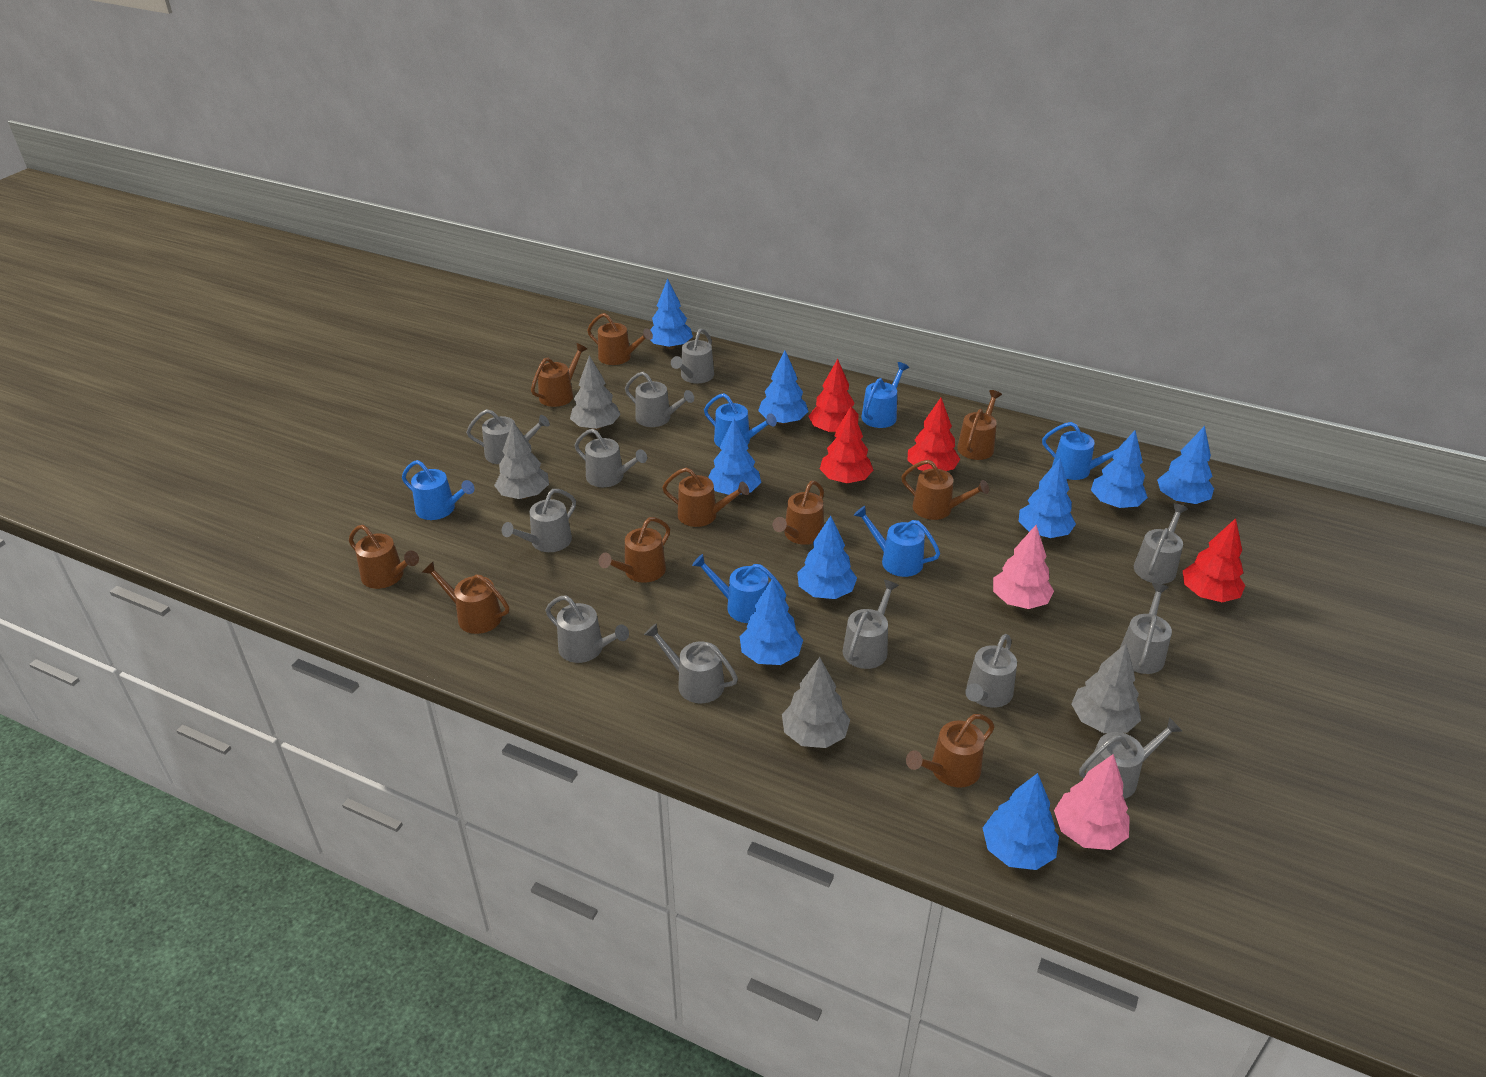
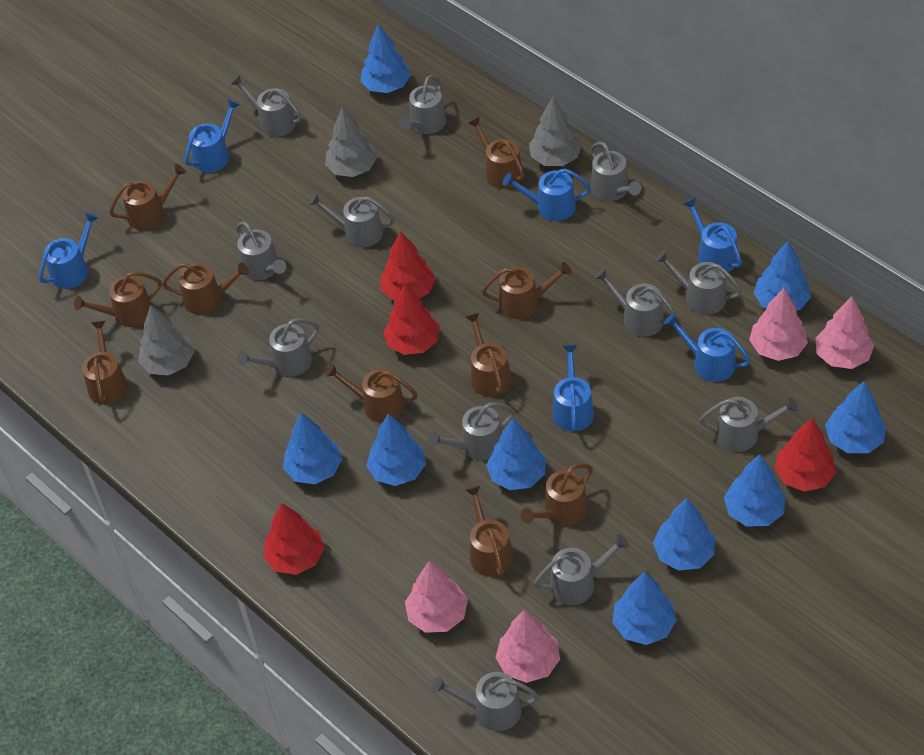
grey tree: 4 -> 3
pink tree: 2 -> 4

